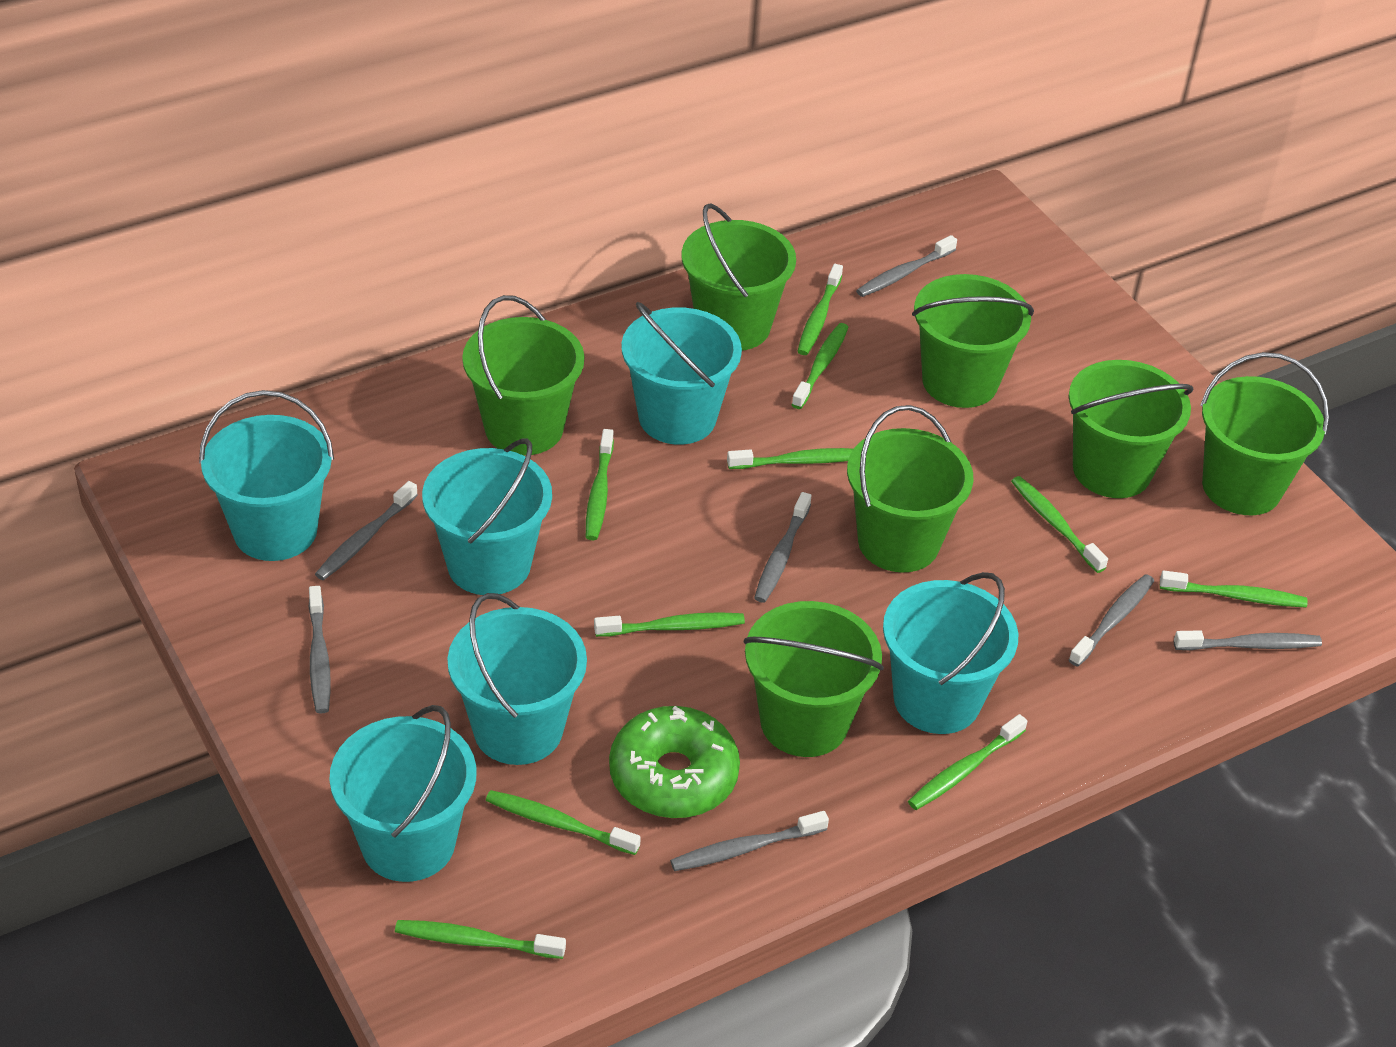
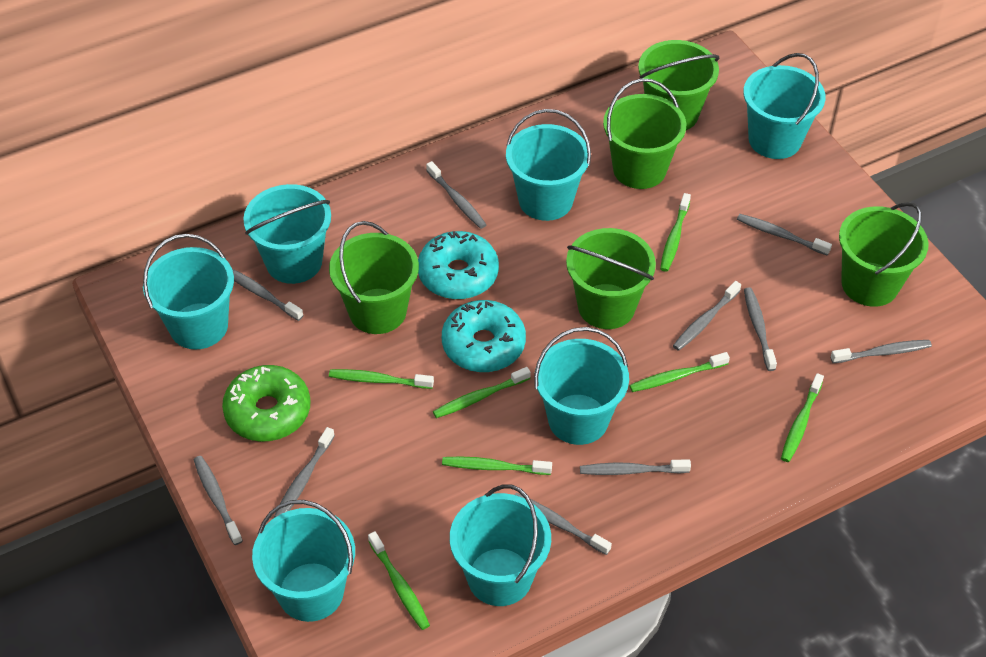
green bucket: 7 -> 5
green toothbrush: 10 -> 7
grey toothbrush: 7 -> 10
turquoise bucket: 6 -> 7
turquoise donut: 0 -> 2

